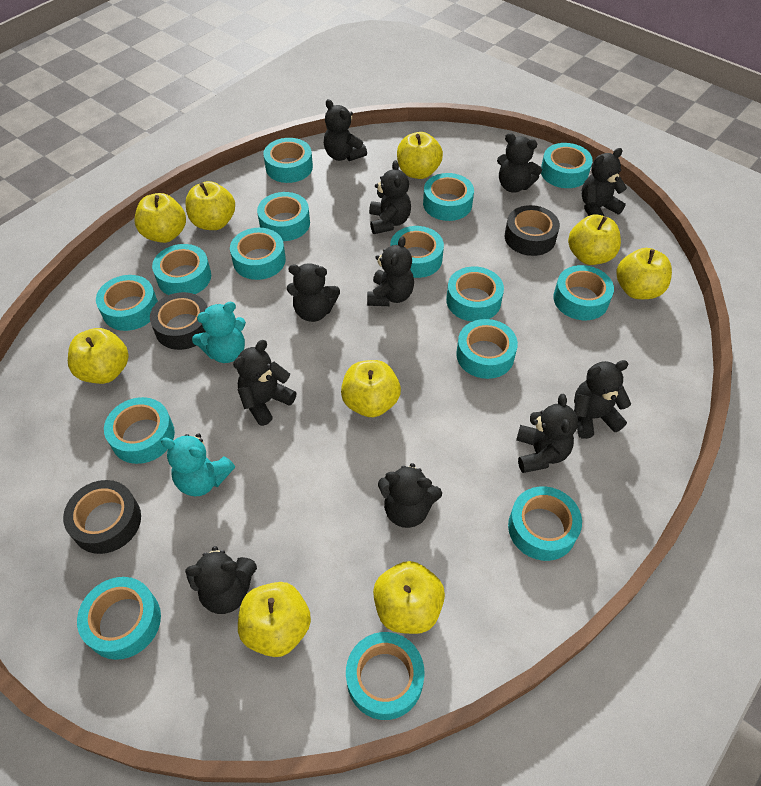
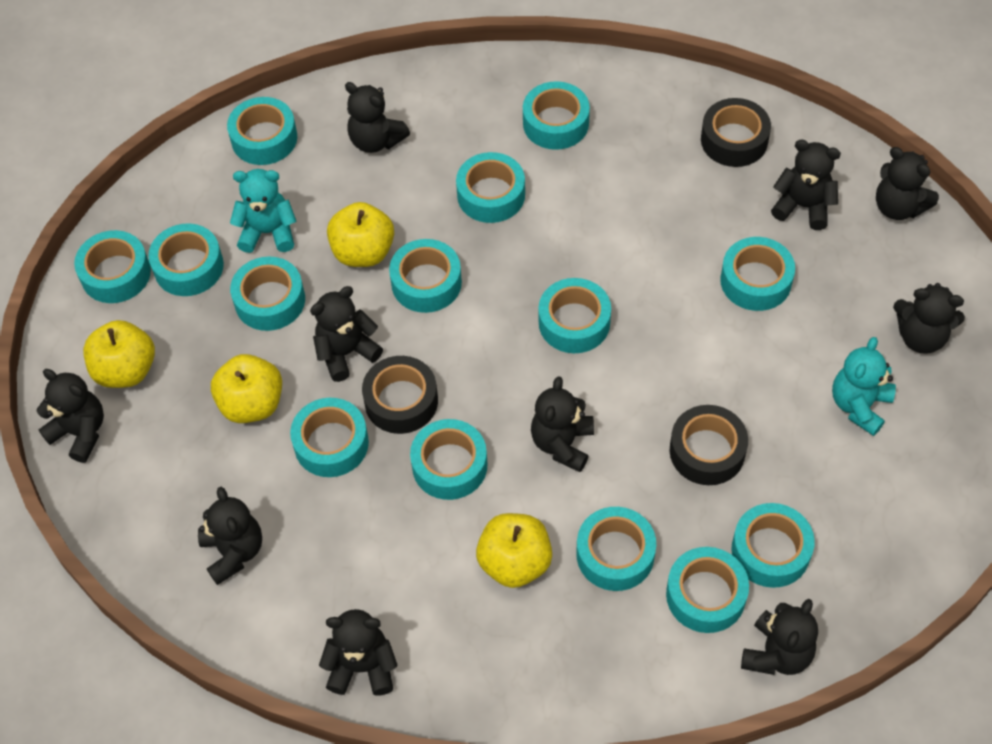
black teddy bear: 11 -> 10
turquoise tape: 15 -> 14
yellow apple: 9 -> 4

